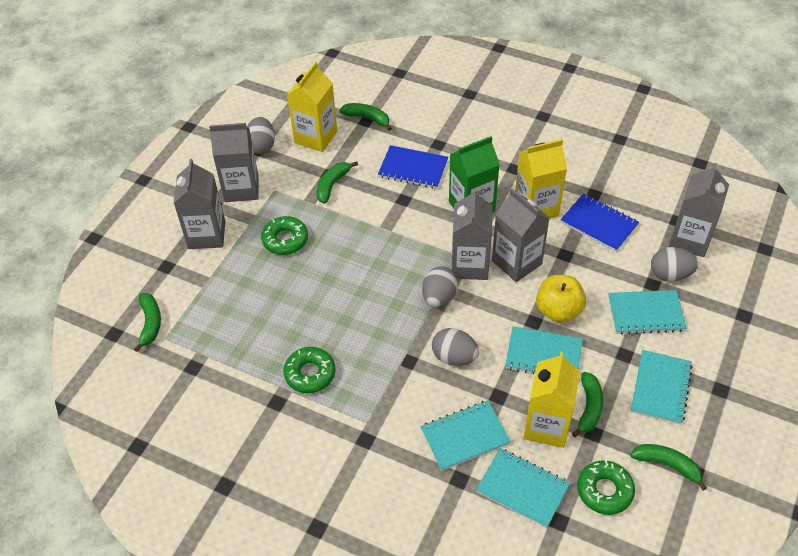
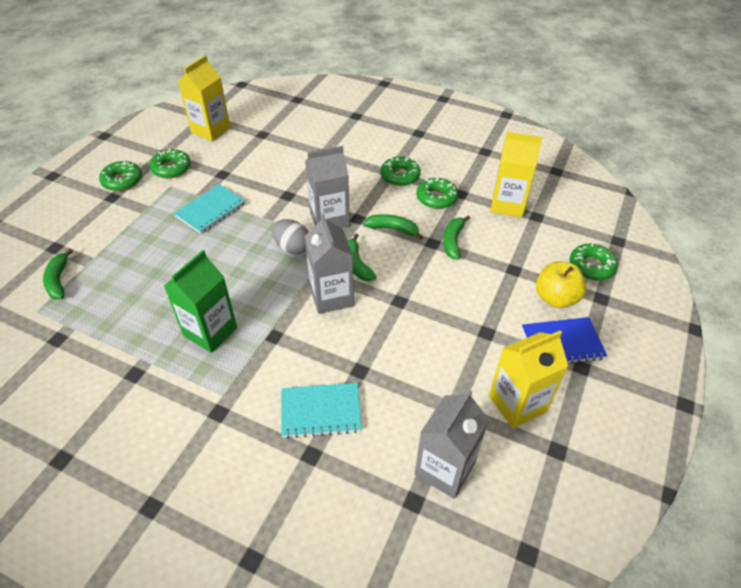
blue notebook: 2 -> 1
green banana: 5 -> 4
green donut: 3 -> 5
grey carton: 5 -> 3
grey egg: 4 -> 1
turquoise notebook: 5 -> 2

